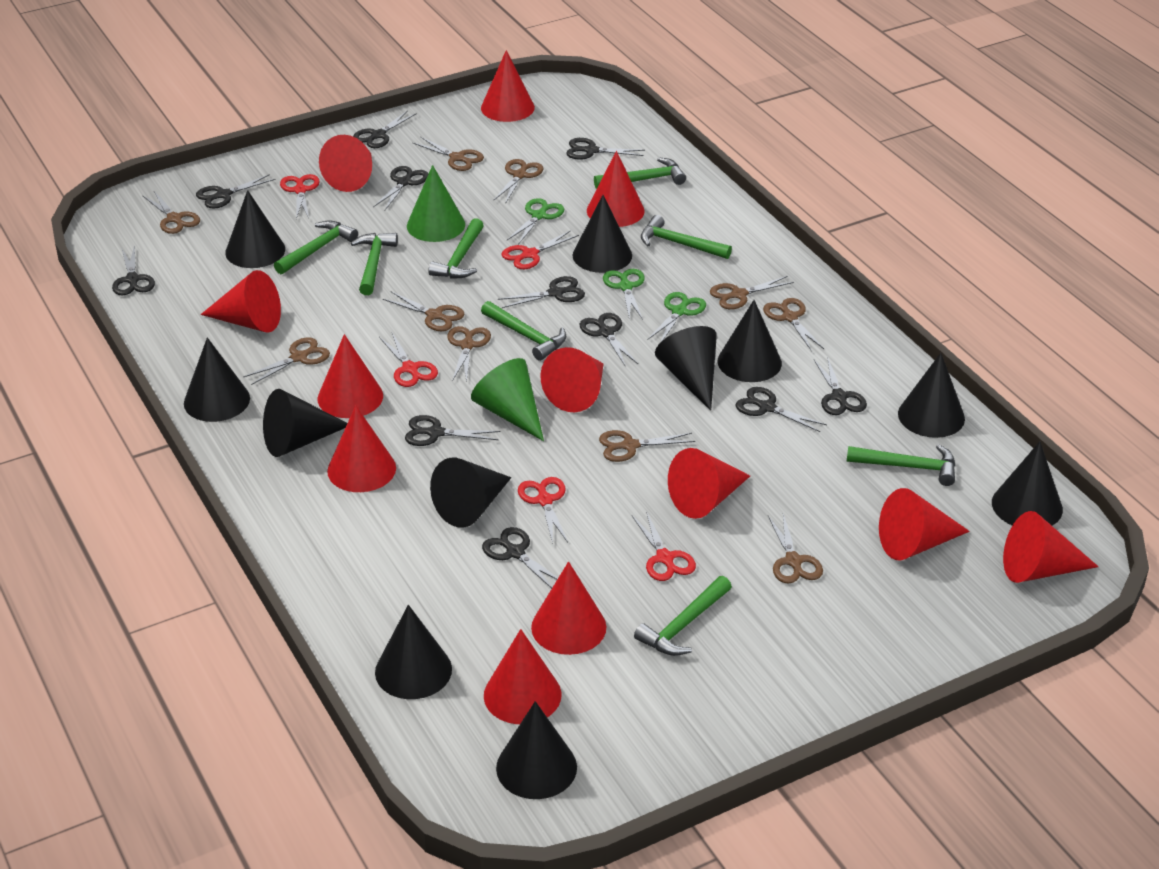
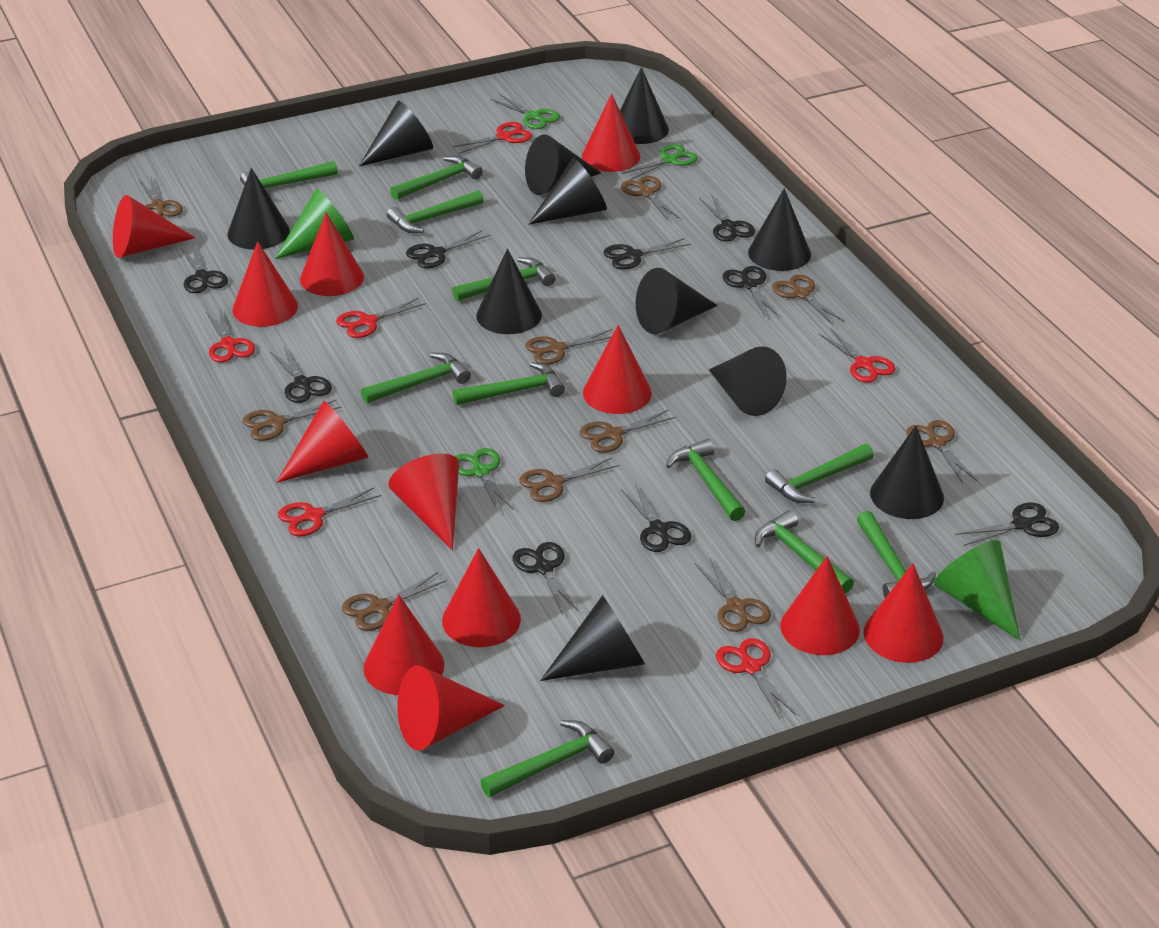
black scissors: 11 -> 9
green hammer: 8 -> 11
red scissors: 5 -> 6

